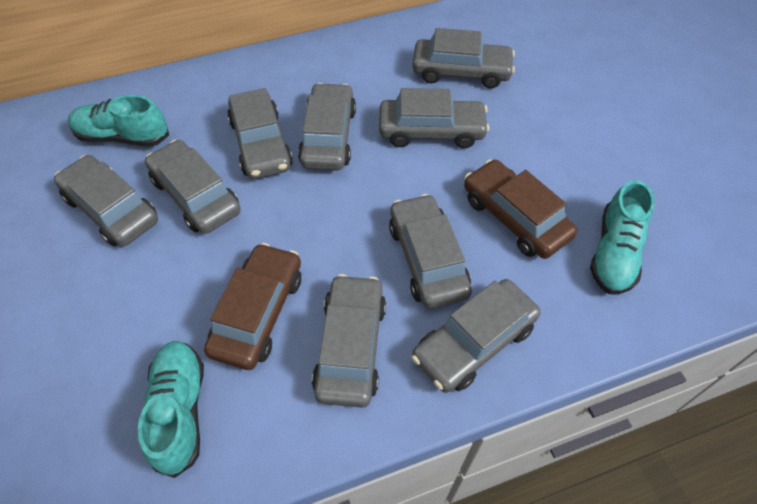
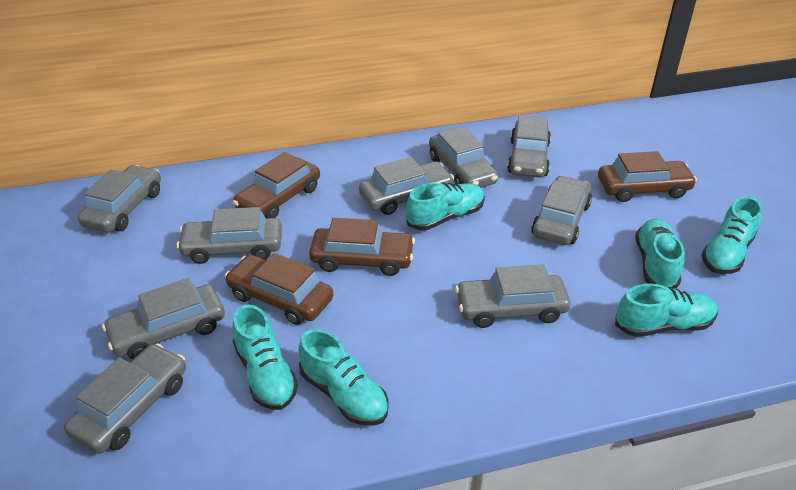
brown car: 2 -> 4
turquoise shoe: 3 -> 6

